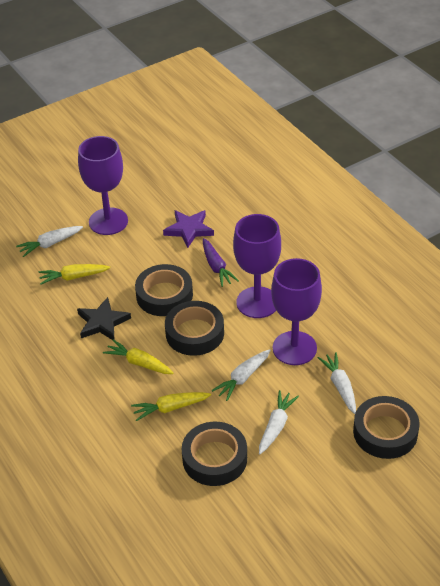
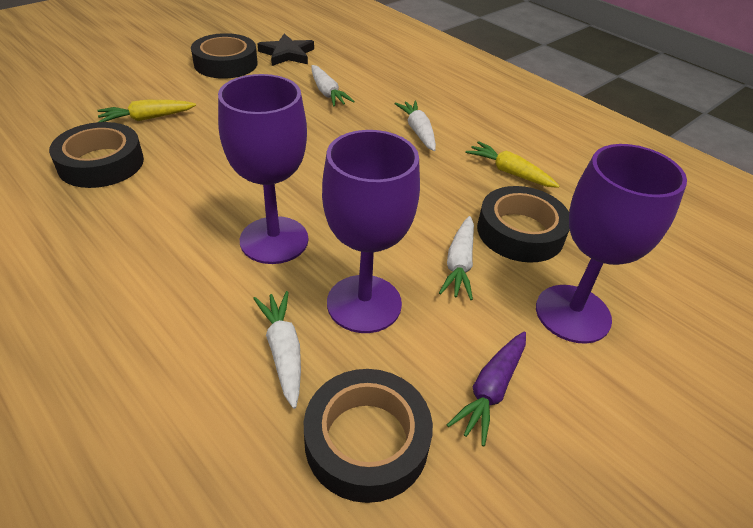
purple star: 1 -> 0
yellow carrot: 3 -> 2

